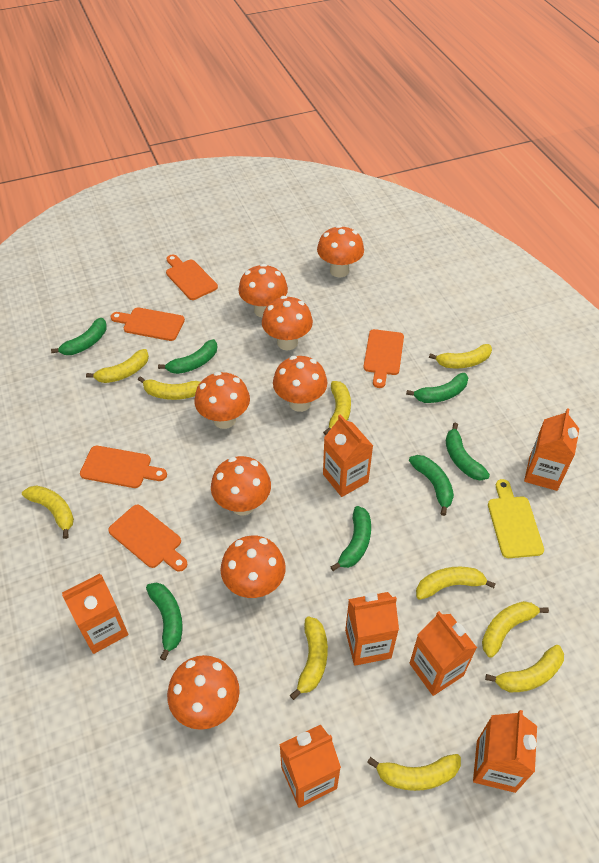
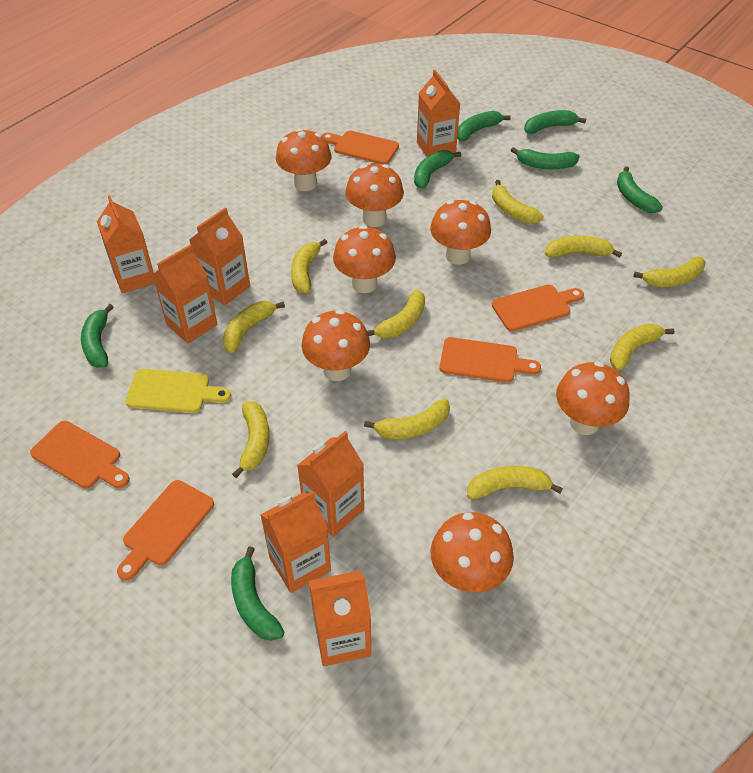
orange mushroom: 8 -> 7

